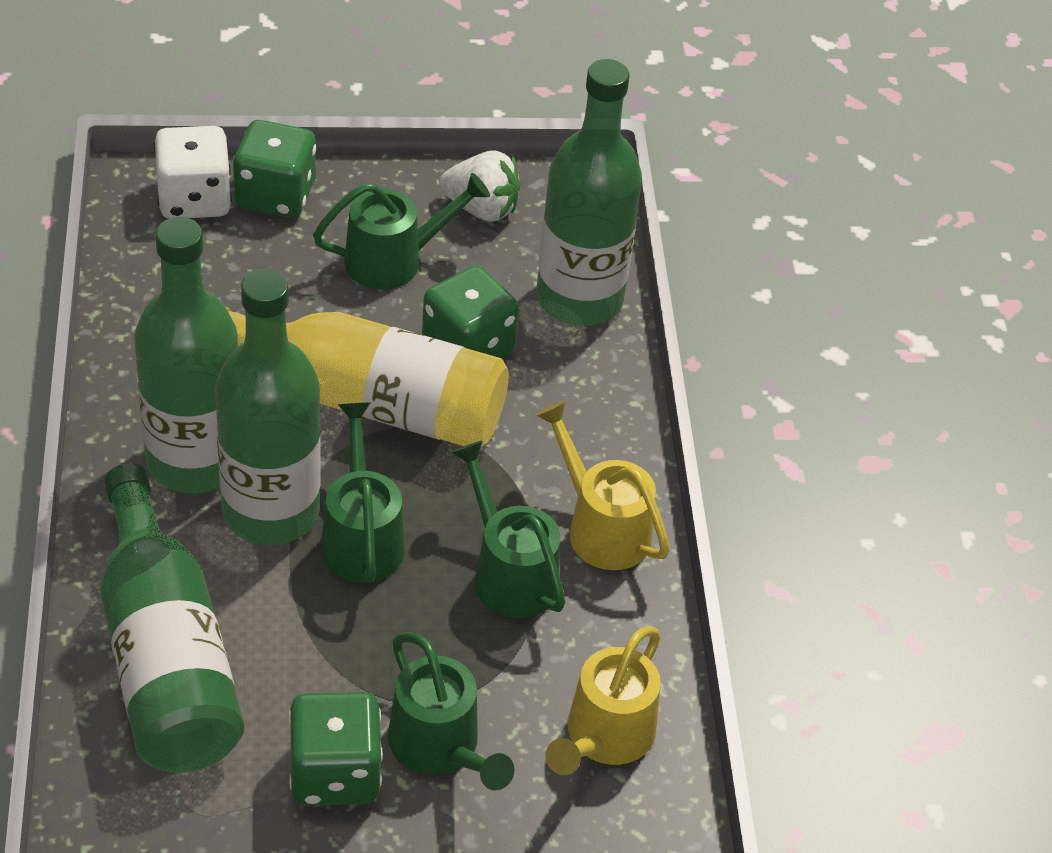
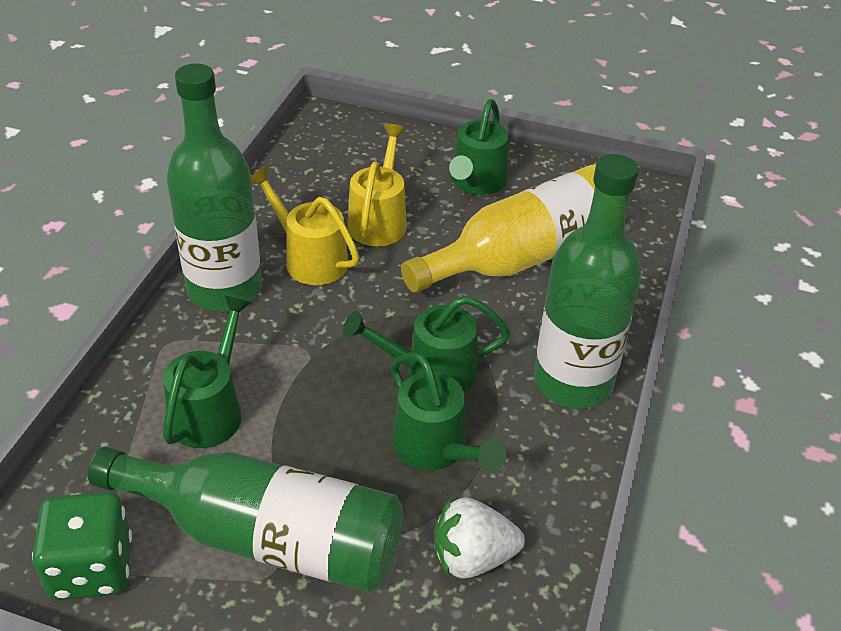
green bottle: 4 -> 3
green dice: 3 -> 1
white dice: 1 -> 0

